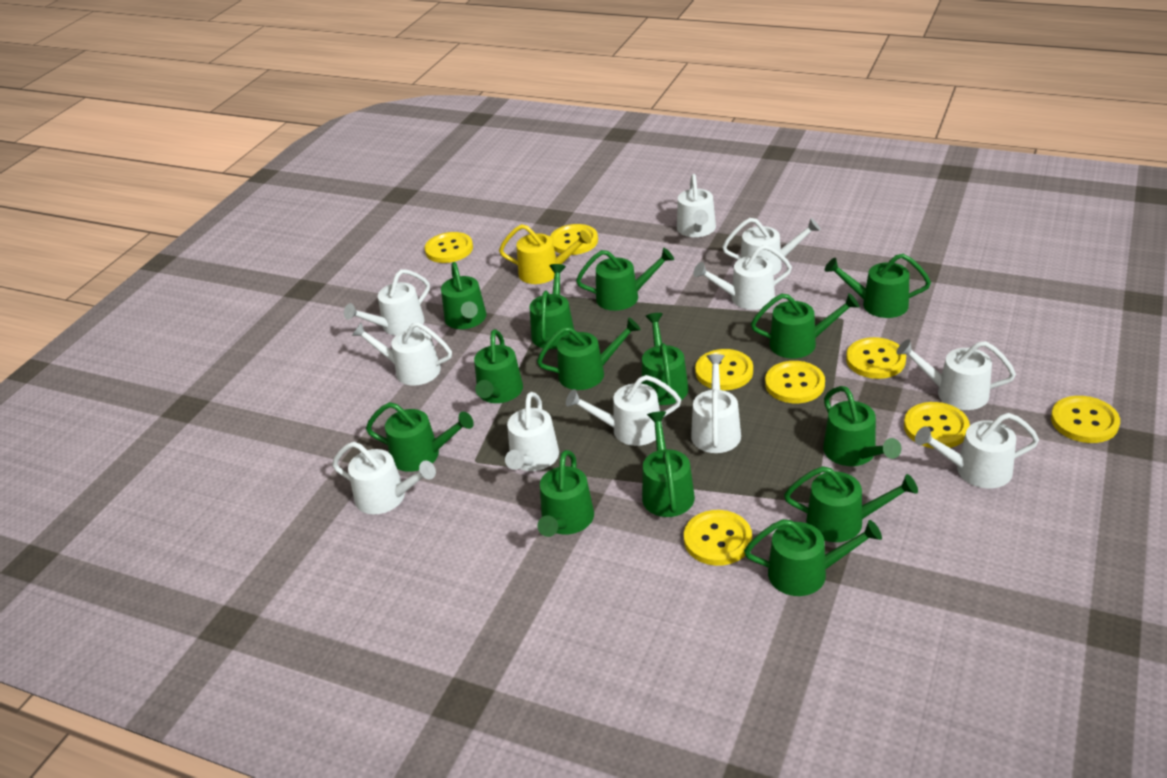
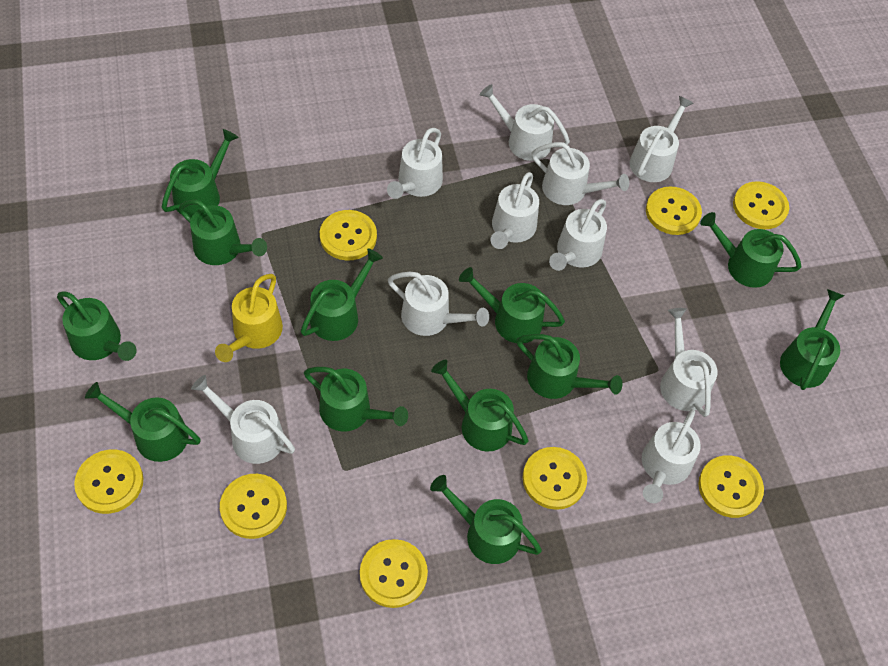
green watering can: 14 -> 12
white watering can: 11 -> 10

